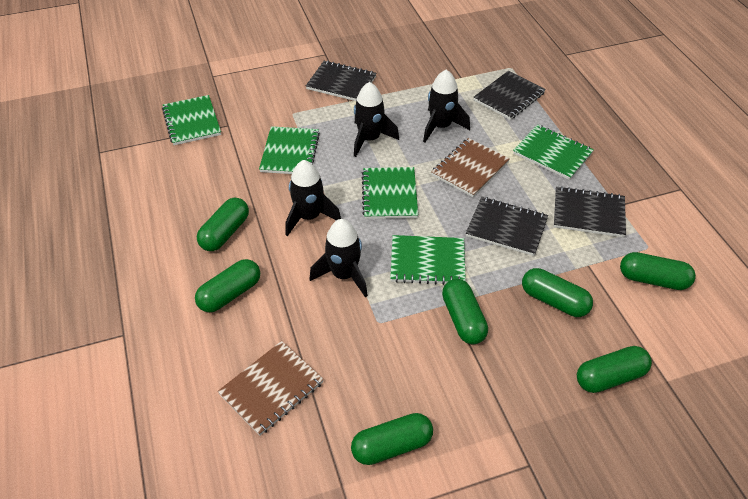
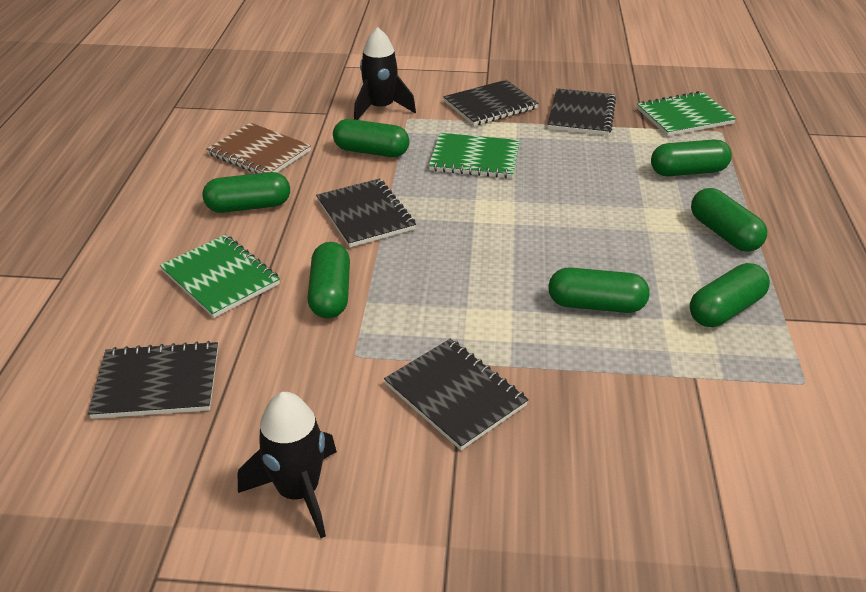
black notebook: 4 -> 5
black rocket: 4 -> 2
brown notebook: 2 -> 1
green notebook: 5 -> 3

